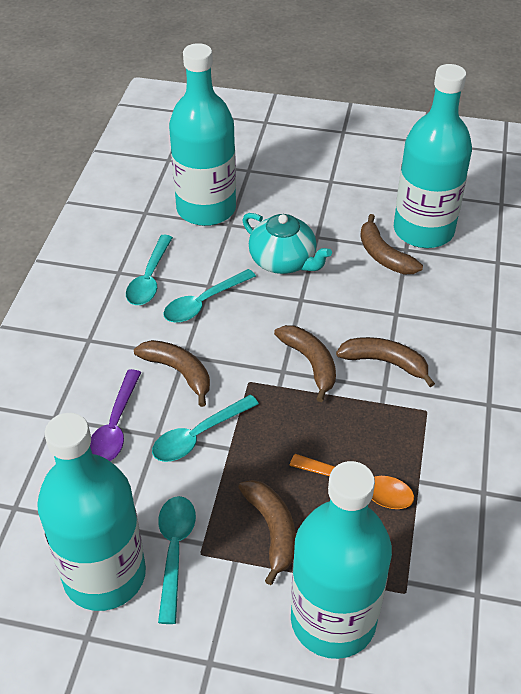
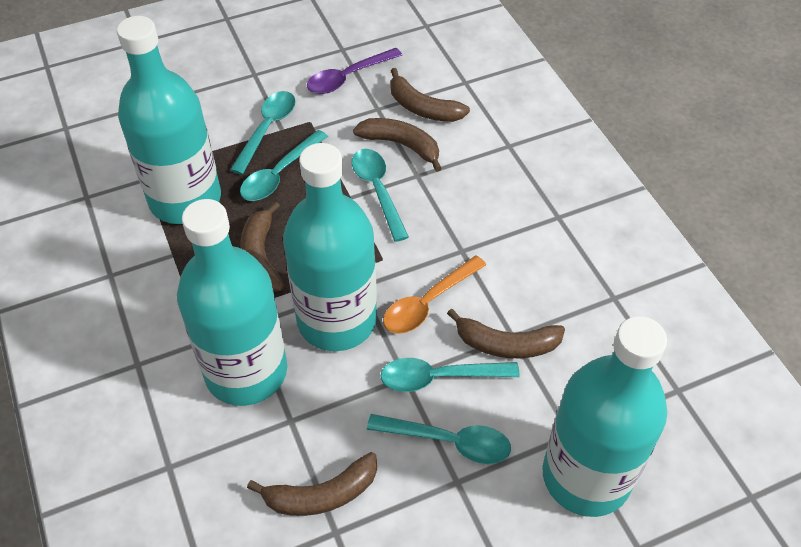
turquoise spoon: 4 -> 5
turquoise teapot: 1 -> 0

